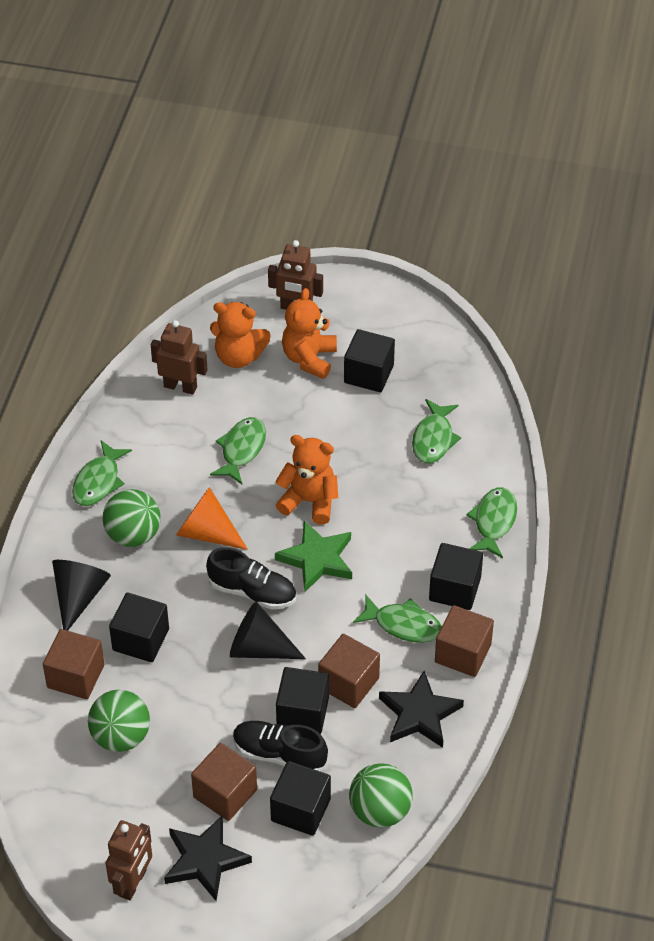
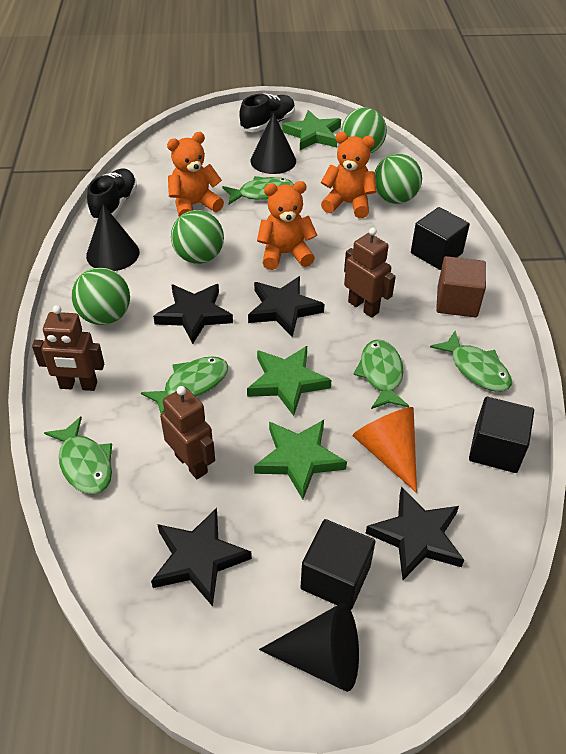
black cone: 2 -> 3
black cube: 5 -> 3
black star: 2 -> 4
brown cube: 4 -> 1
green ball: 3 -> 4
green star: 1 -> 3

